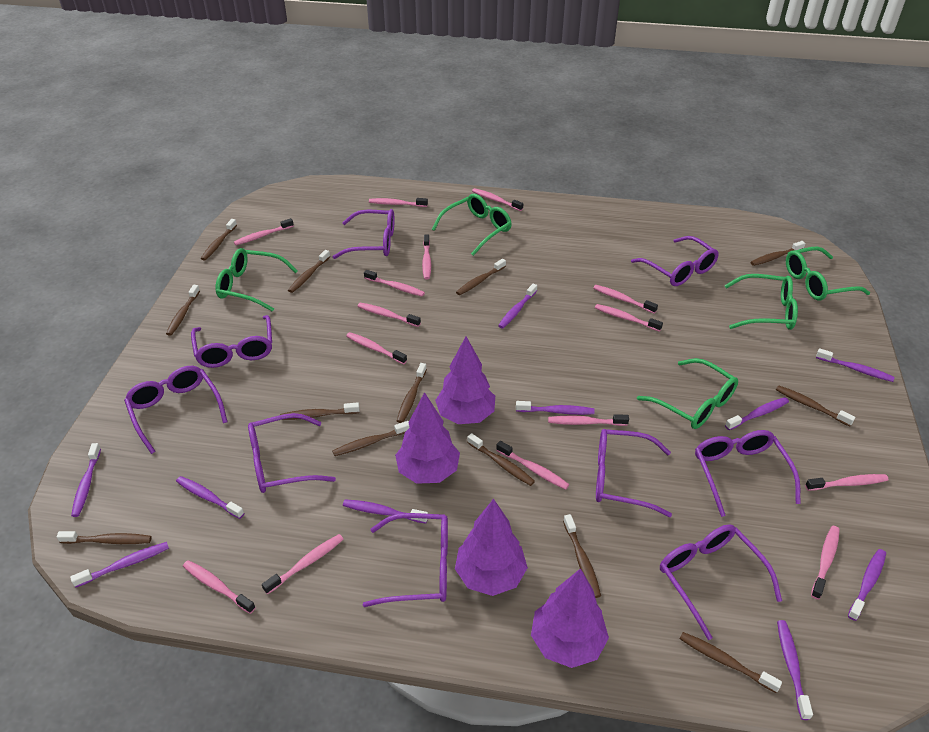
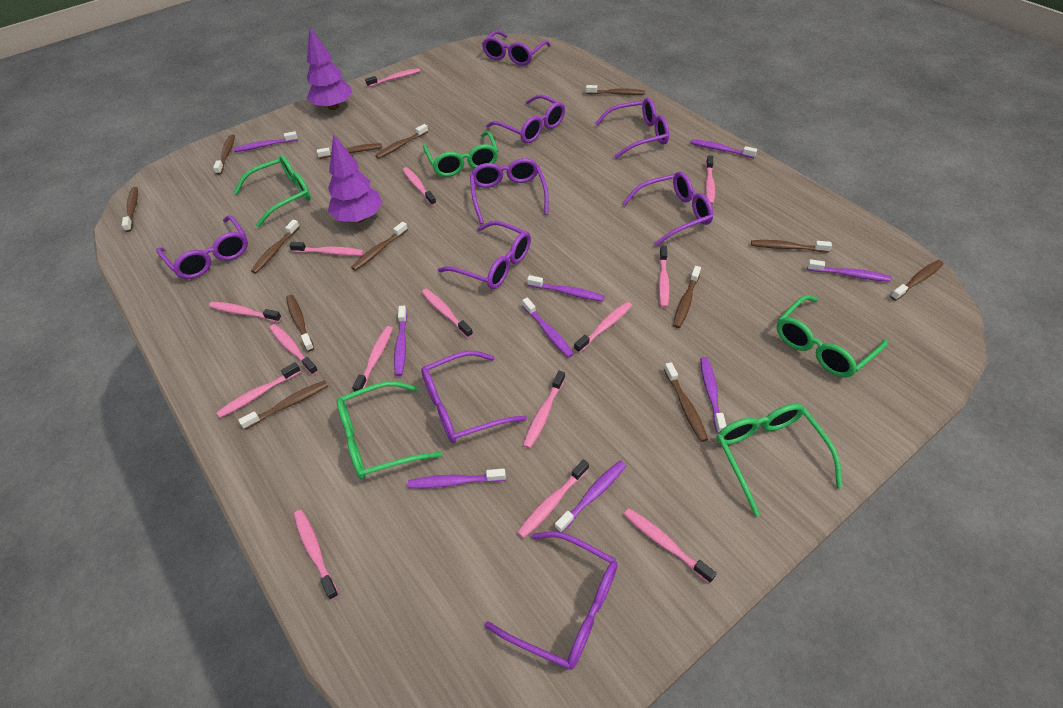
purple toothbrush: 10 -> 9
purple tree: 4 -> 2

